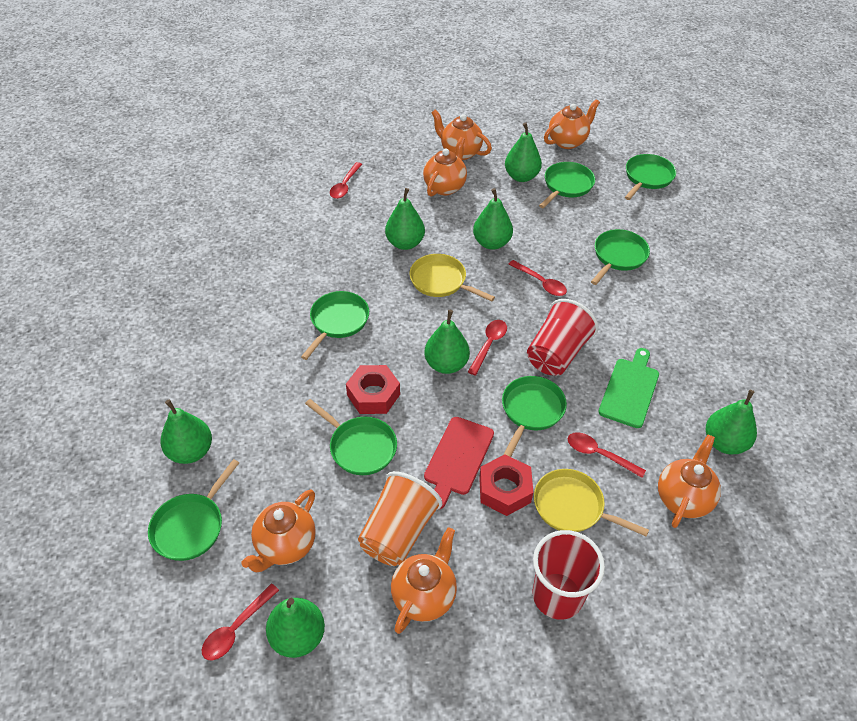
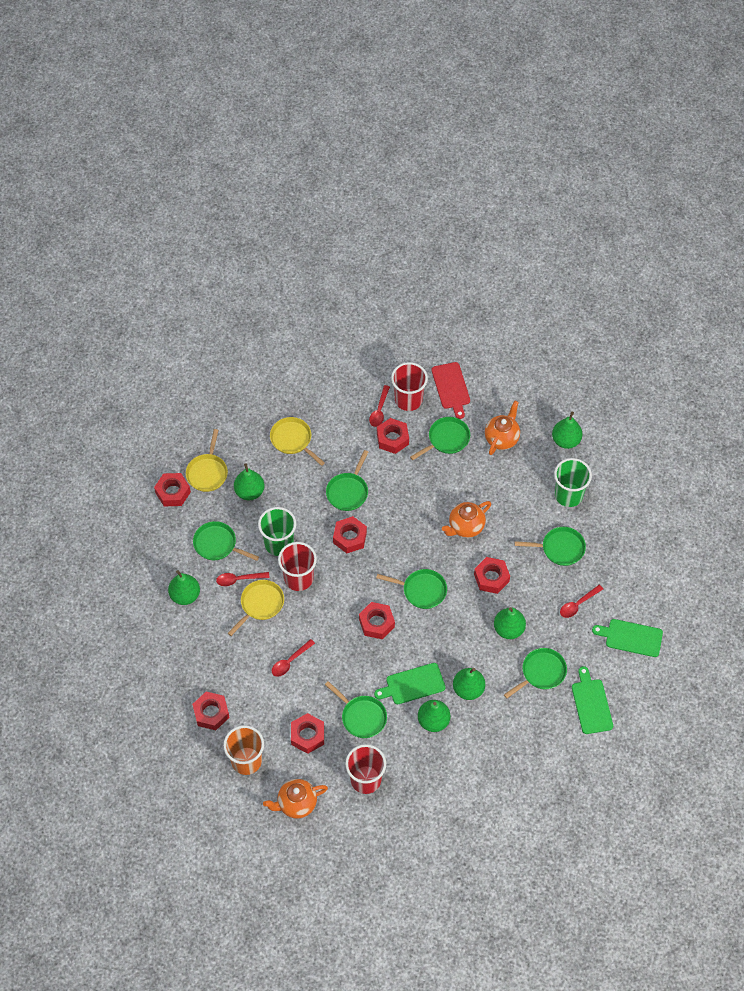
green cup: 0 -> 2
green cutting board: 1 -> 3
green pear: 7 -> 6
orange teapot: 6 -> 3
red cup: 2 -> 3
red nut: 2 -> 7
red spoon: 5 -> 4
yellow pan: 2 -> 3

